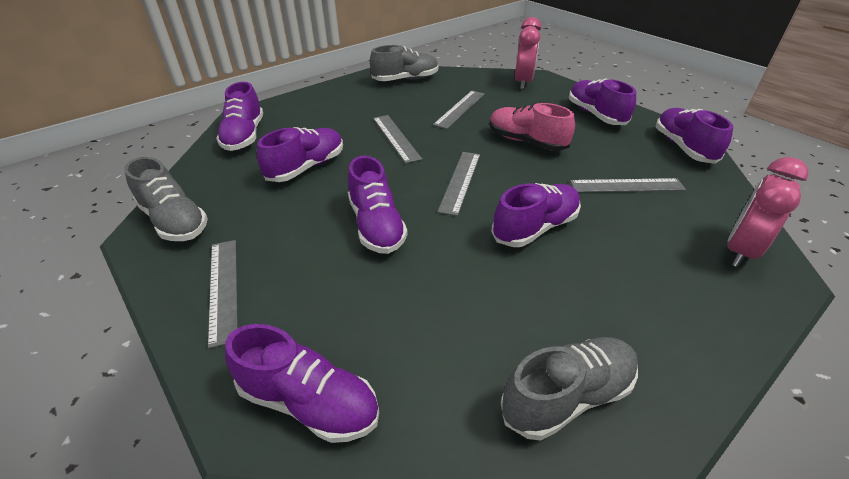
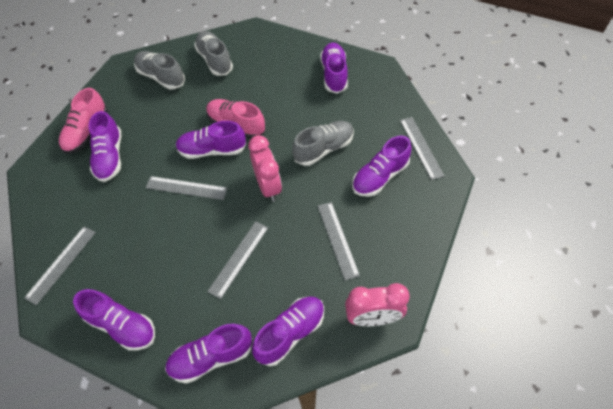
pink shoe: 1 -> 2

